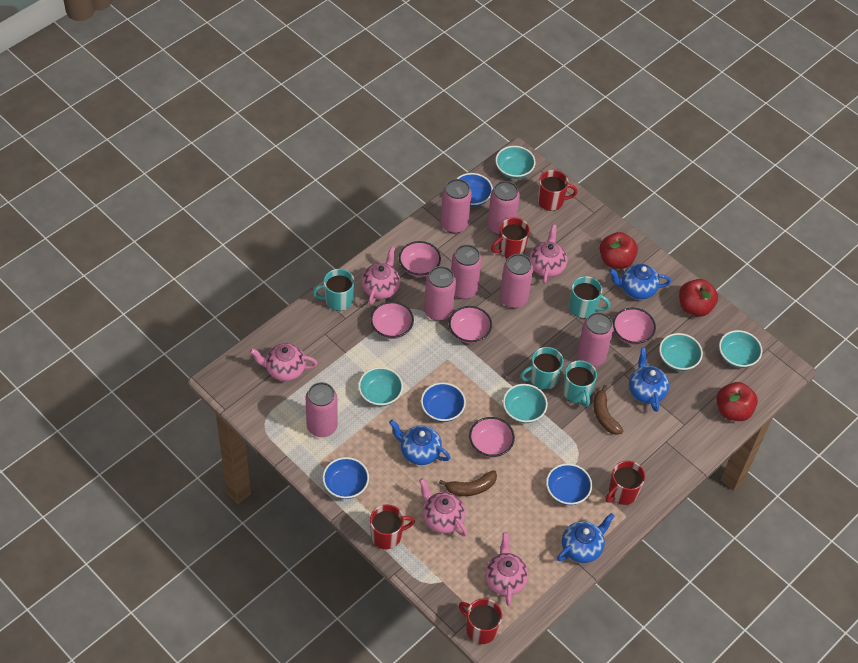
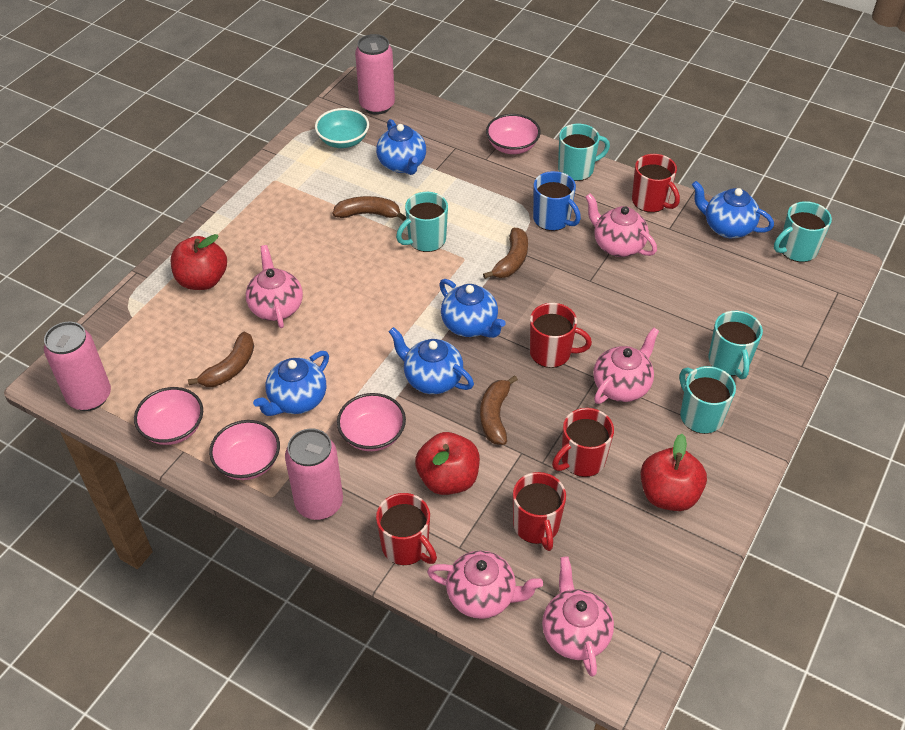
blue bowl: 4 -> 0
blue mug: 0 -> 1
blue teapot: 4 -> 5
brown banana: 2 -> 4
pink bowl: 5 -> 4
pink can: 7 -> 3
turquoise bowl: 5 -> 1
turquoise mug: 4 -> 5

